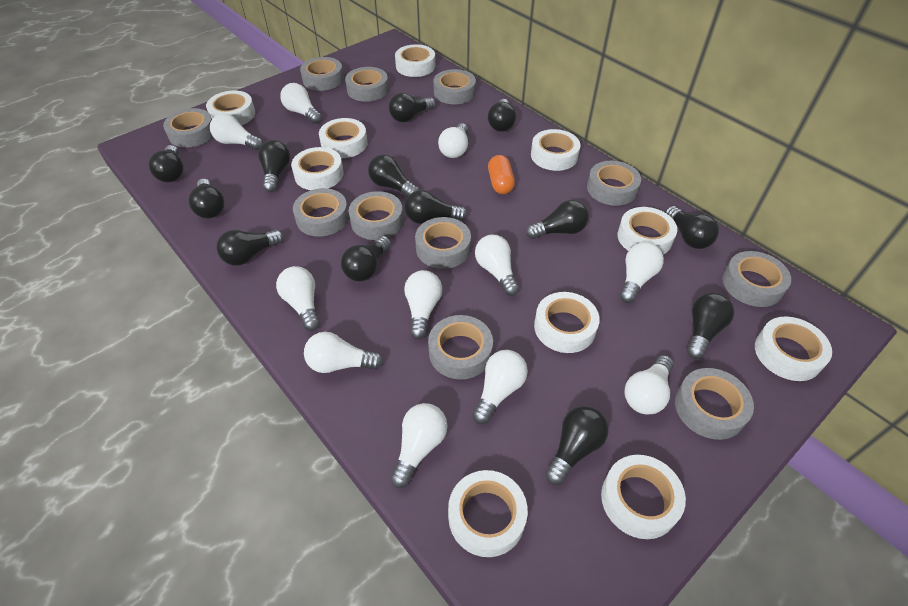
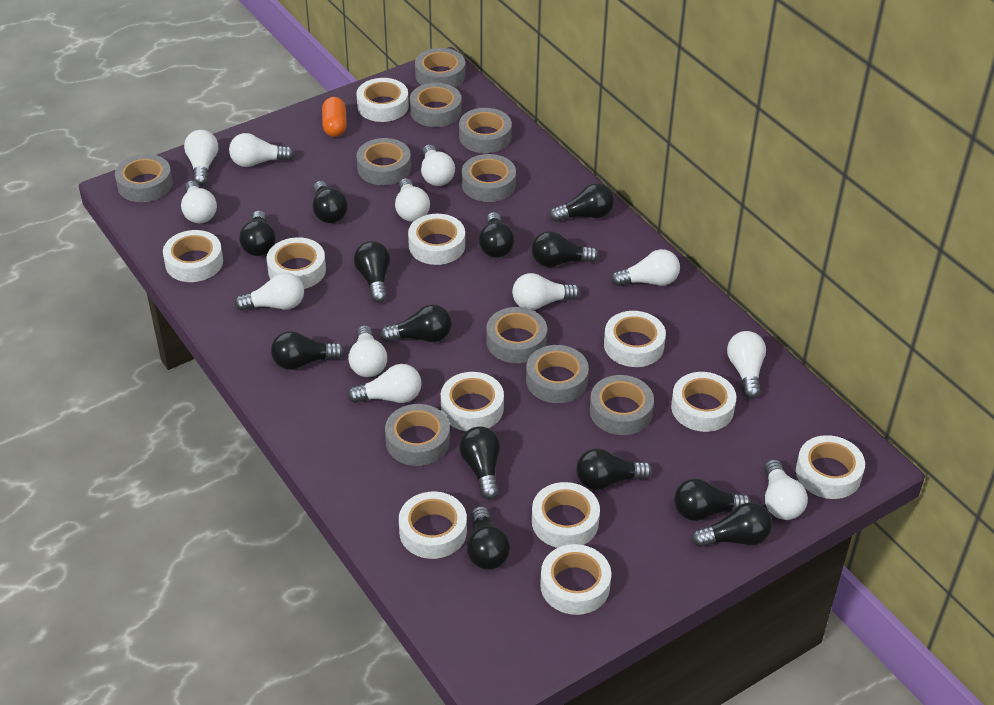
grey tape: 11 -> 10
white light bulb: 11 -> 12
white tape: 10 -> 11

